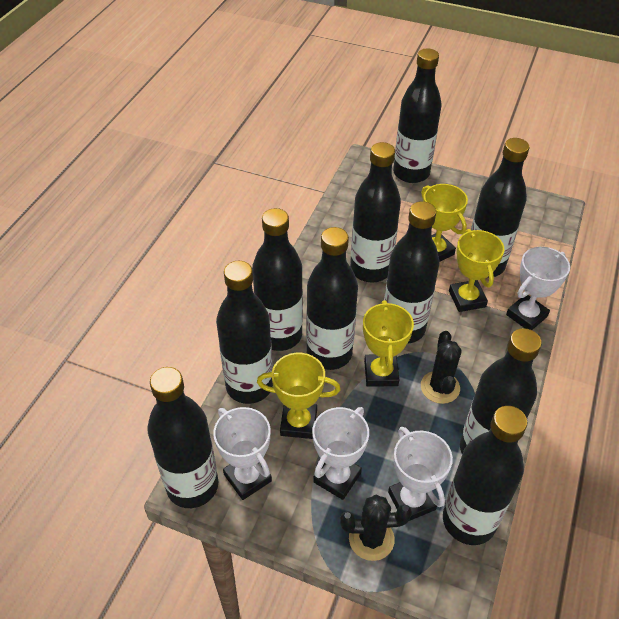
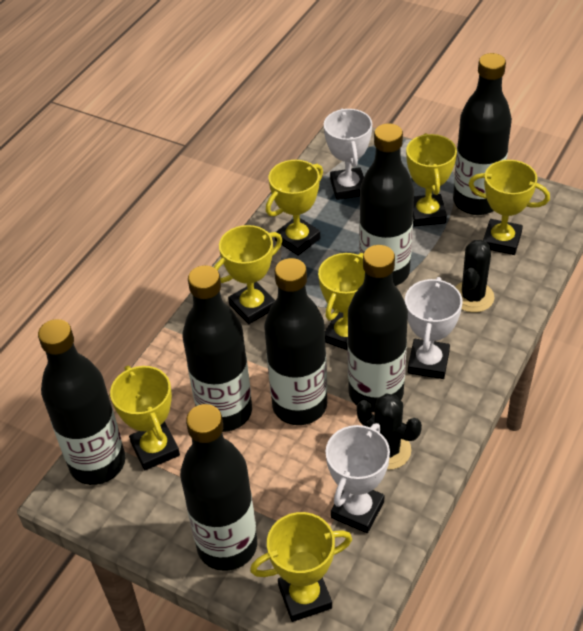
black bottle: 10 -> 7
white trophy: 4 -> 3
yellow trophy: 4 -> 7

